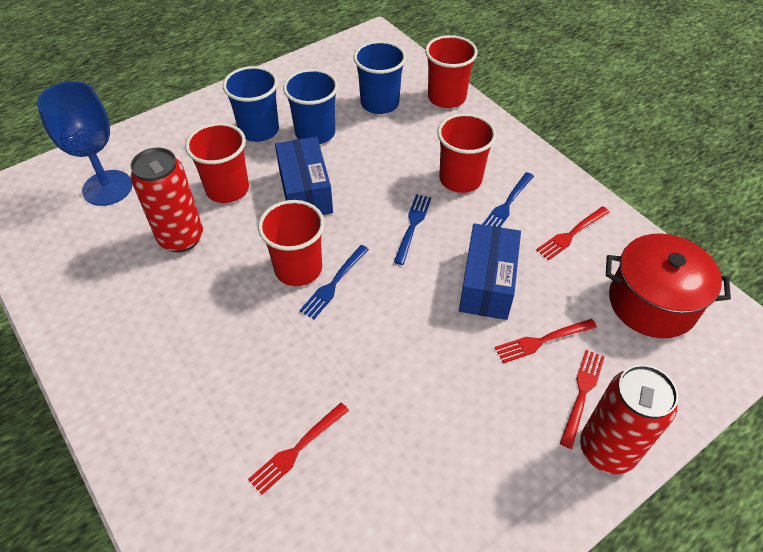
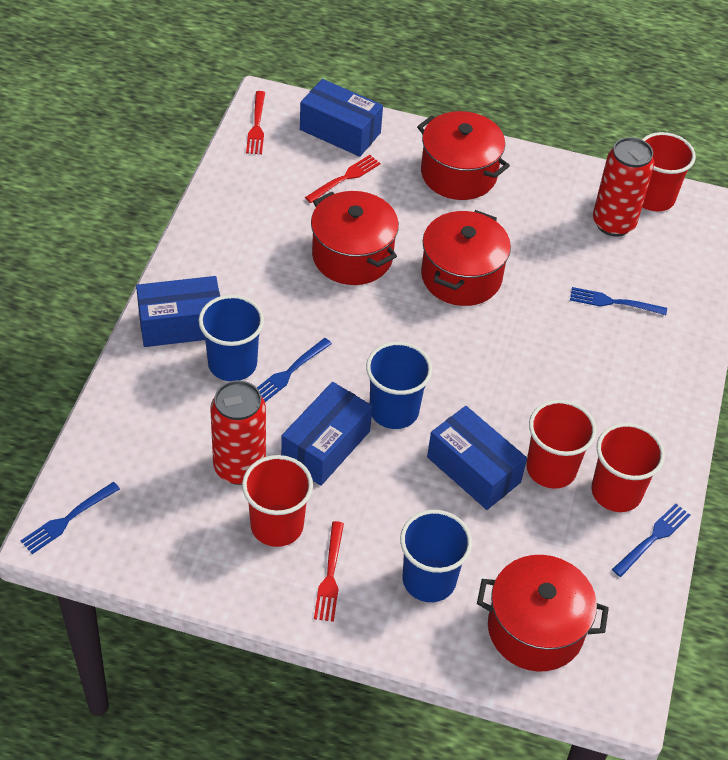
blue box: 2 -> 4
blue fork: 3 -> 4
blue goblet: 1 -> 0
red fork: 4 -> 3
red pot: 1 -> 4

